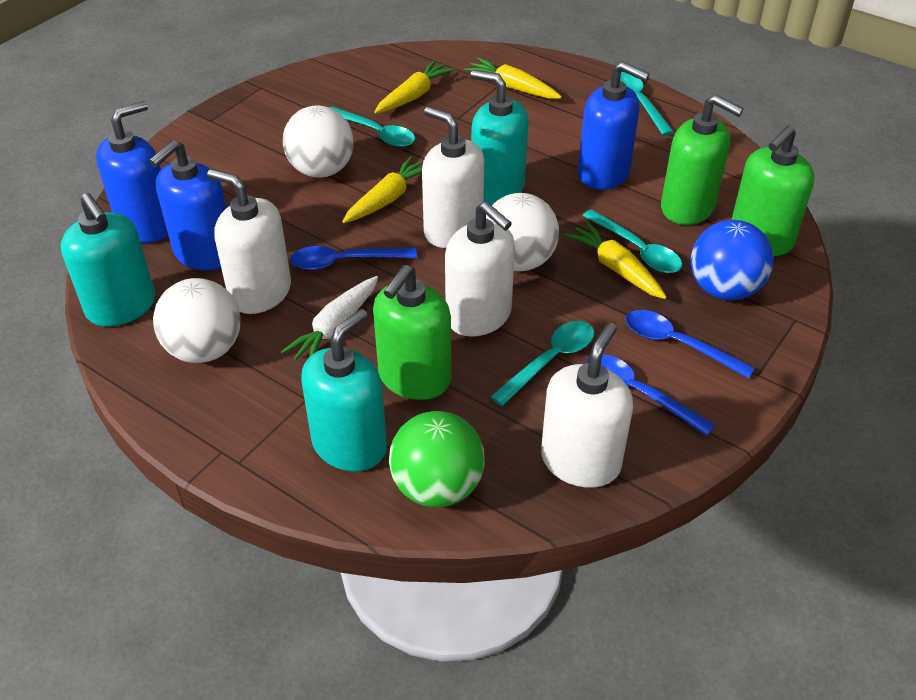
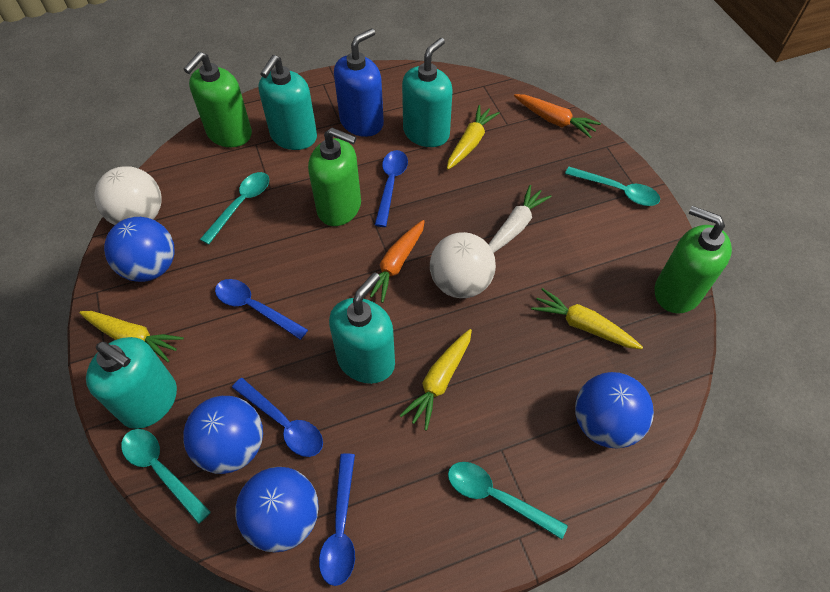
blue ball: 1 -> 4
blue soap dispenser: 3 -> 1
blue spoon: 3 -> 4
green ball: 1 -> 0
orange carrot: 0 -> 2
turquoise soap dispenser: 3 -> 4
white ball: 3 -> 2
white soap dispenser: 4 -> 0

